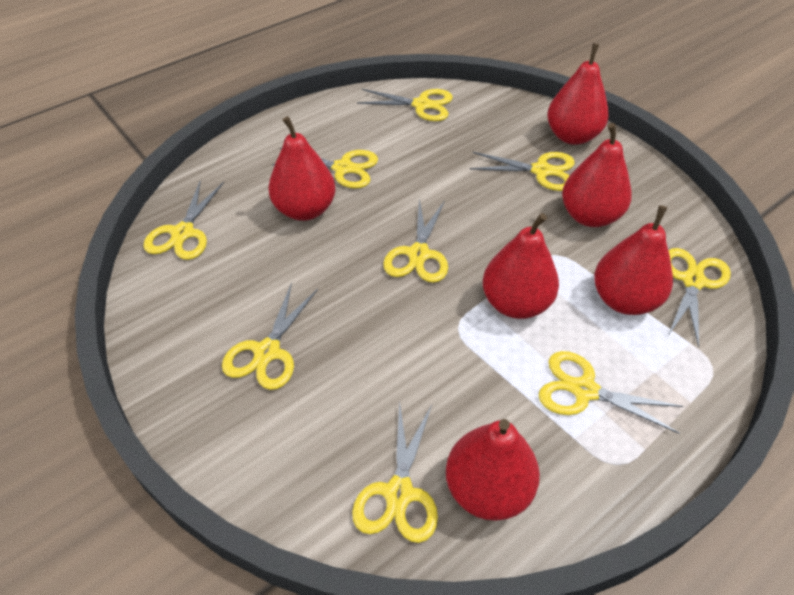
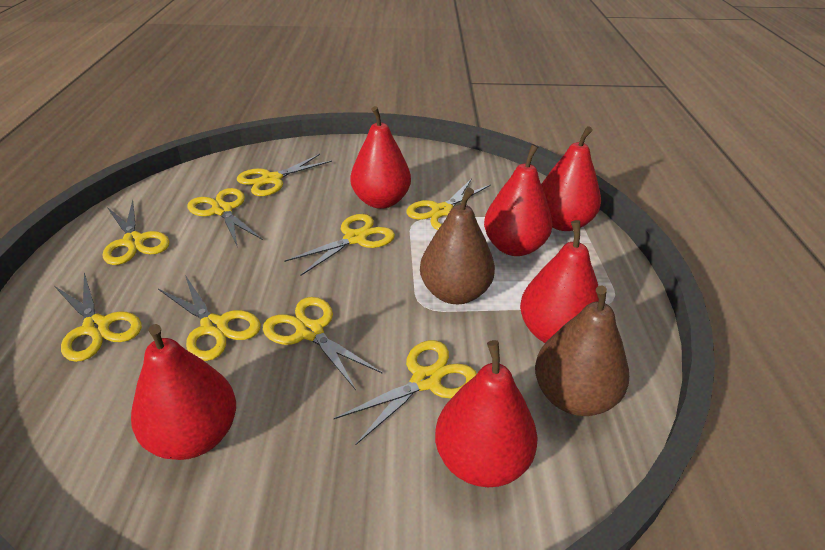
brown pear: 0 -> 2

